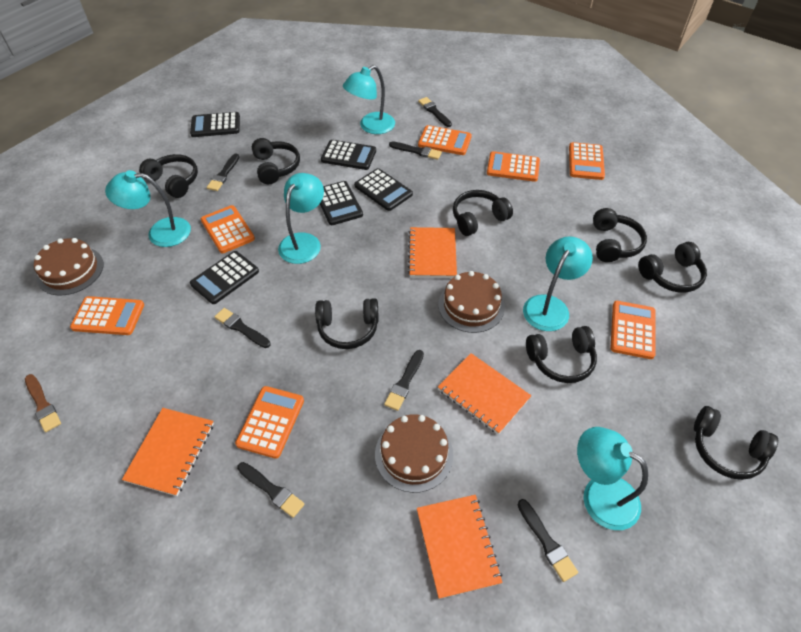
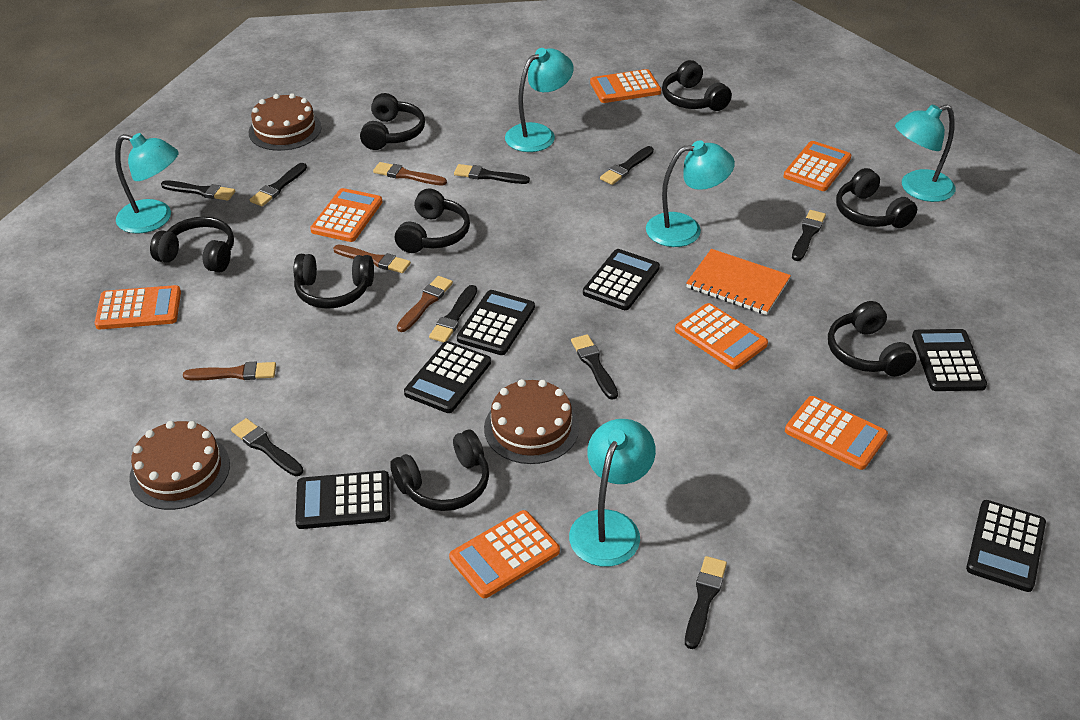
black brush: 7 -> 9
black calculator: 5 -> 6
brown brush: 1 -> 4
orange notebook: 4 -> 1

